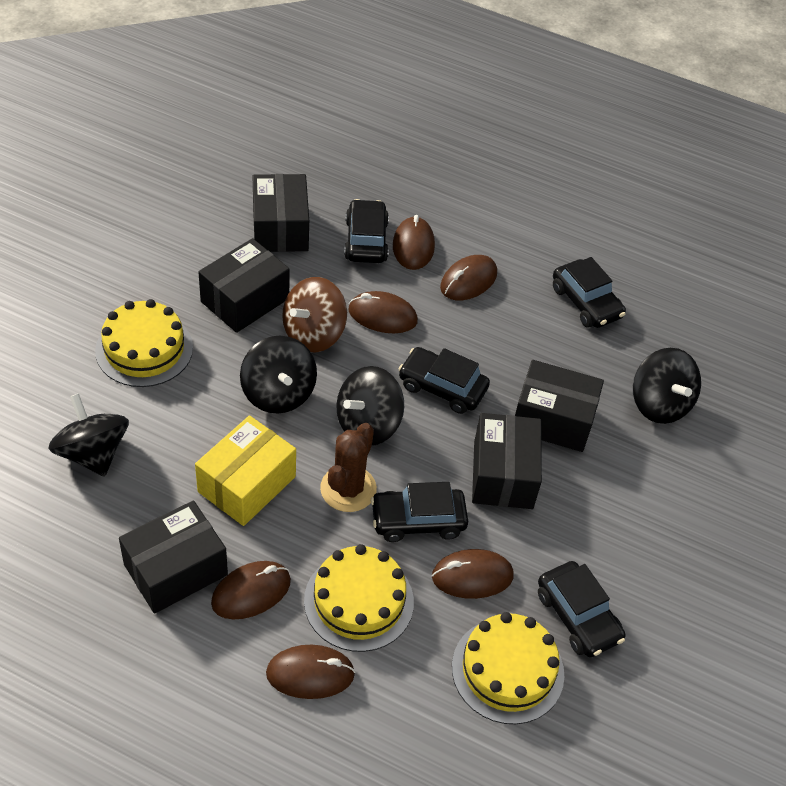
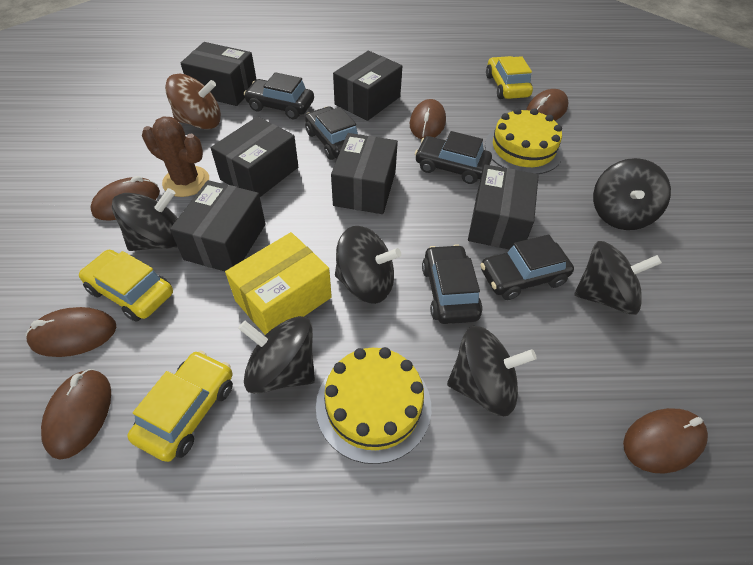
black box: 5 -> 6
black spinning top: 4 -> 6
yellow cake: 3 -> 2
yellow car: 0 -> 3

